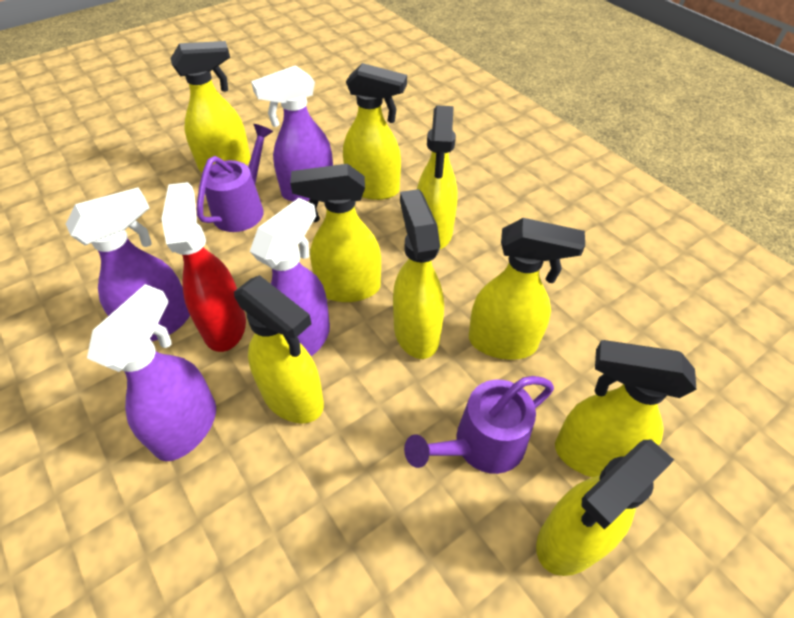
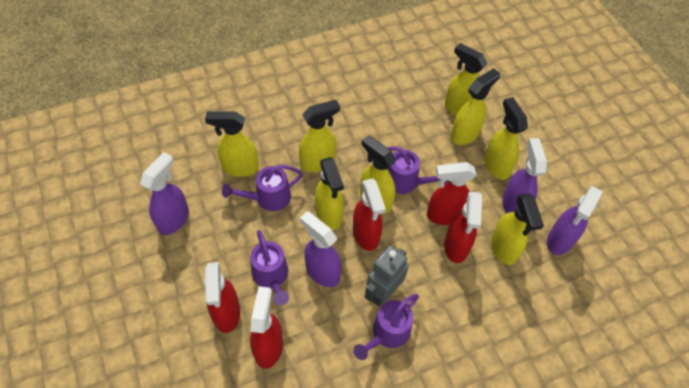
grey robot: 0 -> 1
purple watering can: 2 -> 4
red spray bottle: 1 -> 5
yellow spray bottle: 9 -> 8

